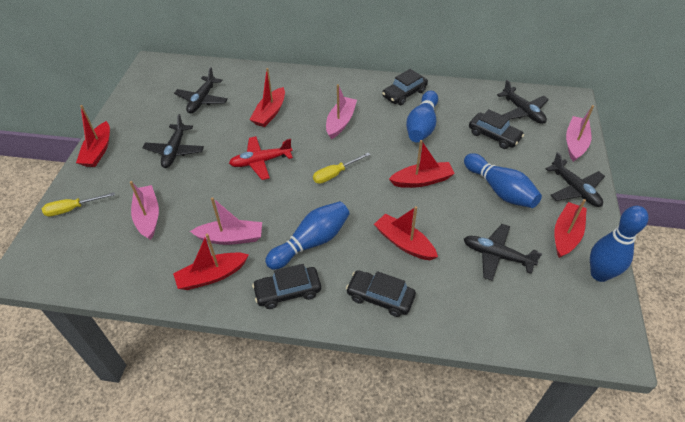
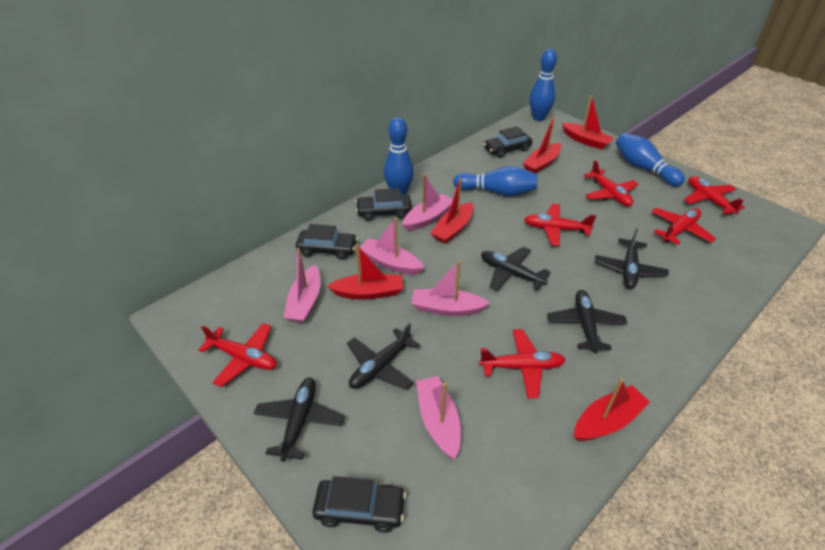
pink boat: 4 -> 5
red boat: 6 -> 5
red plane: 1 -> 6
yellow screwdriver: 2 -> 0

